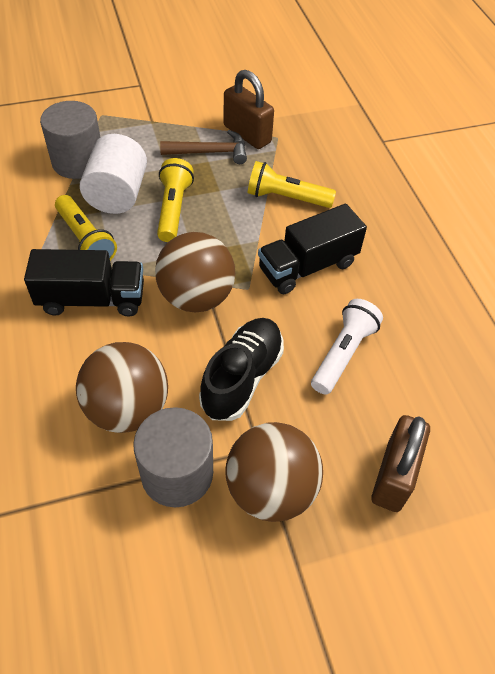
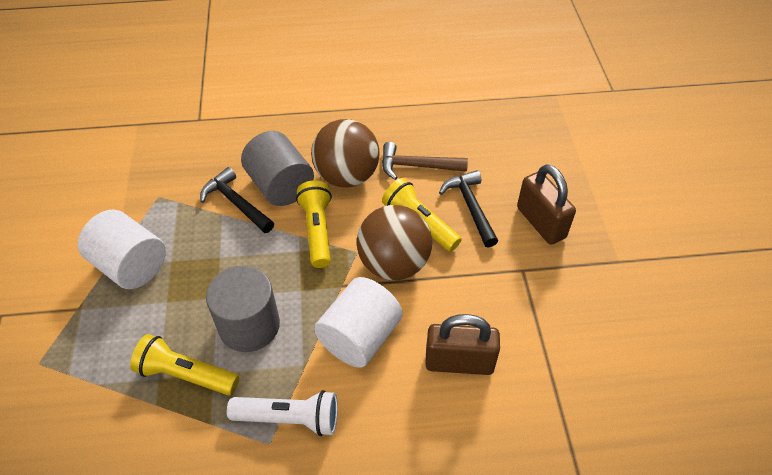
black hammer: 0 -> 2
black shoe: 1 -> 0
black truck: 2 -> 0
brown ball: 3 -> 2
white cylinder: 1 -> 2

